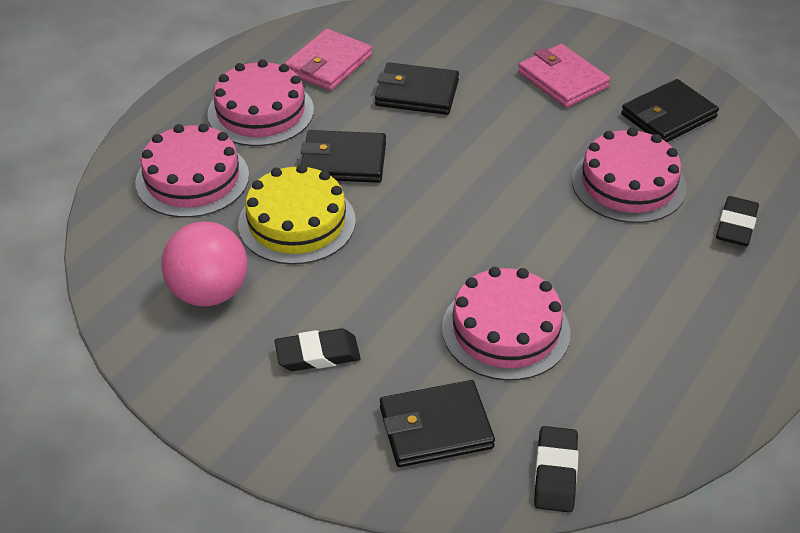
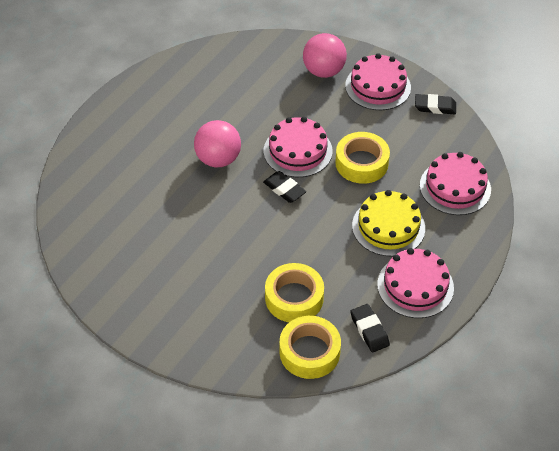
black wallet: 4 -> 0
pink ball: 1 -> 2
pink wallet: 2 -> 0
yellow tape: 0 -> 3

